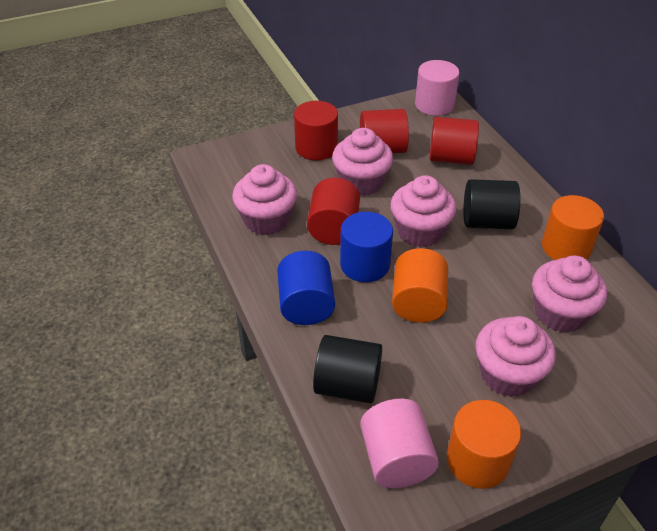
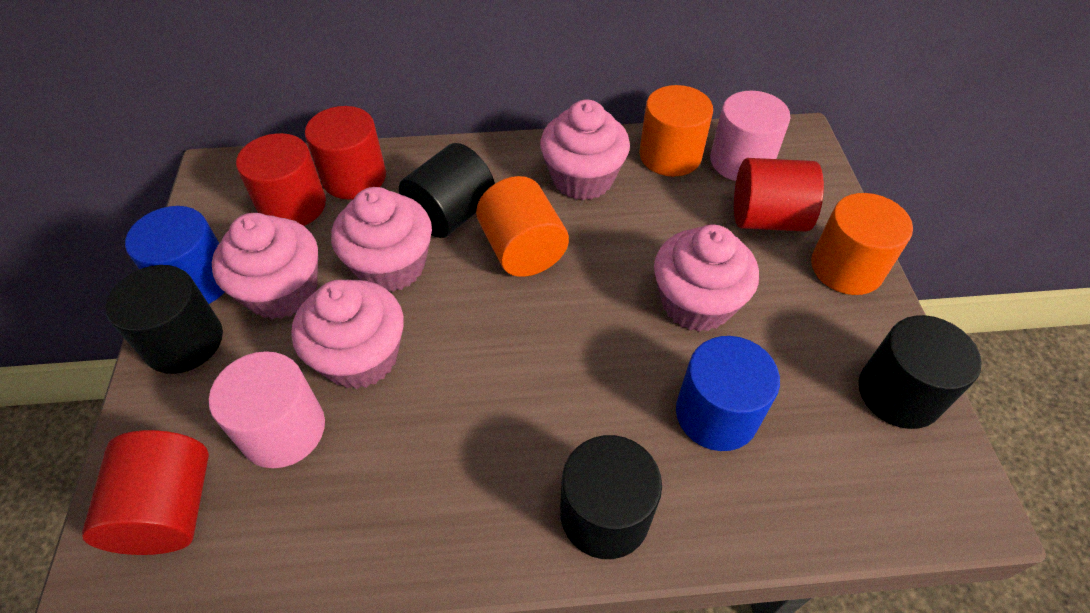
black cylinder: 2 -> 4

